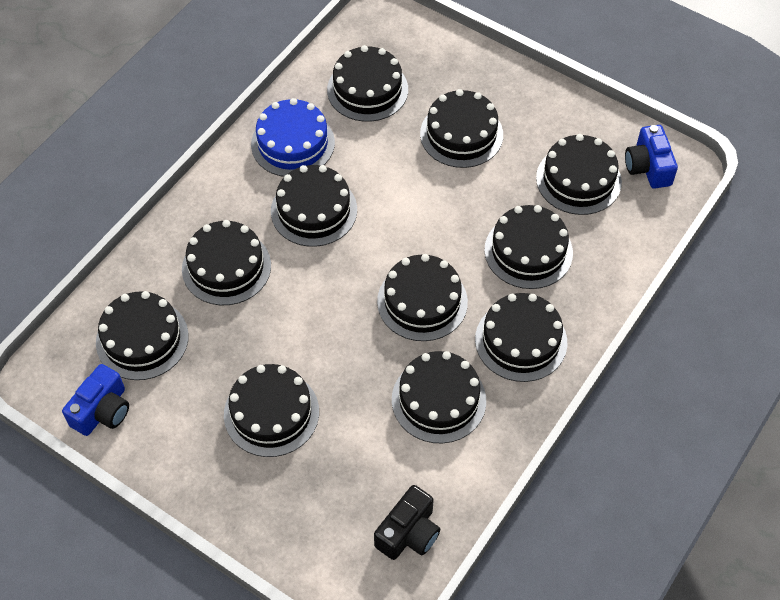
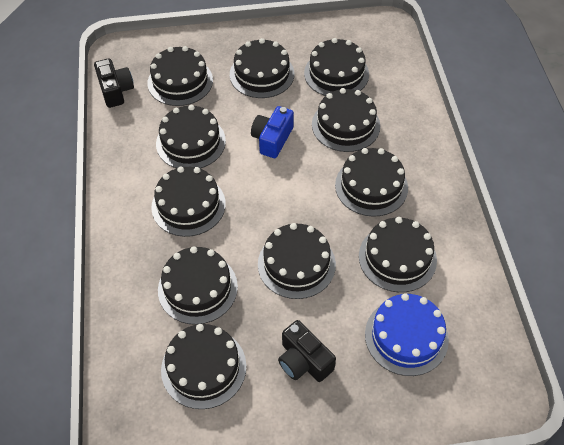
black camera: 1 -> 2
blue camera: 2 -> 1

